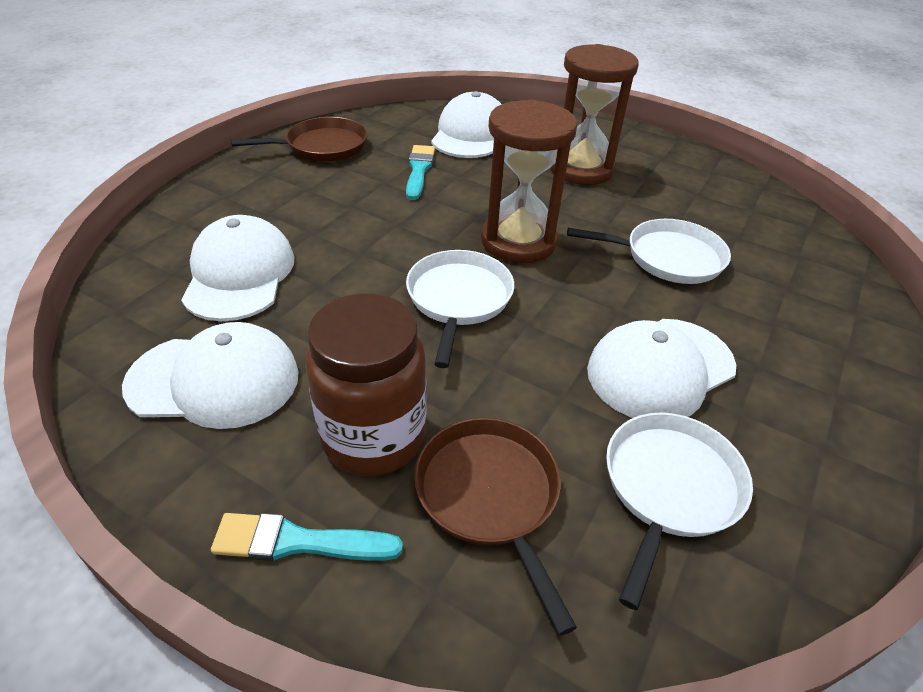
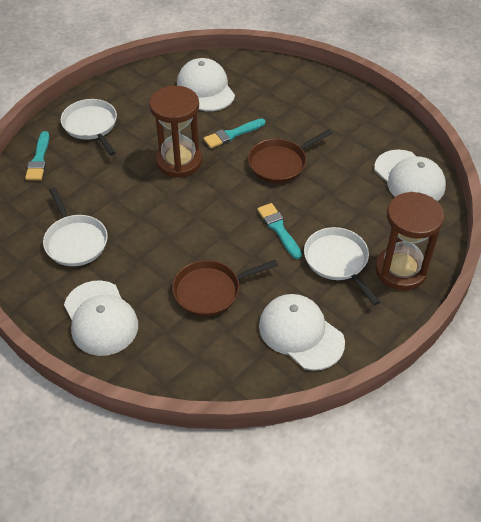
brown jar: 1 -> 0
turquoise brush: 2 -> 3

